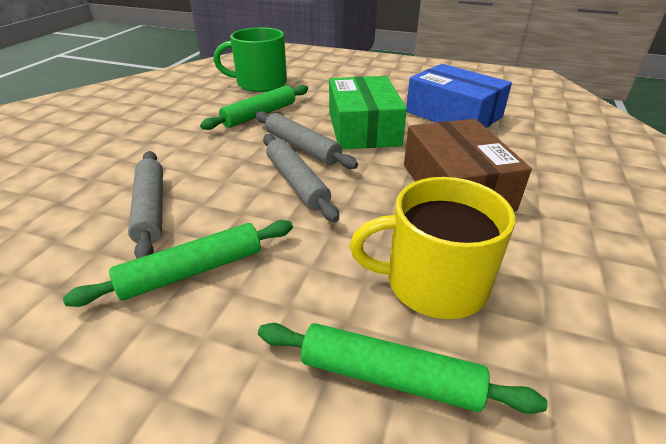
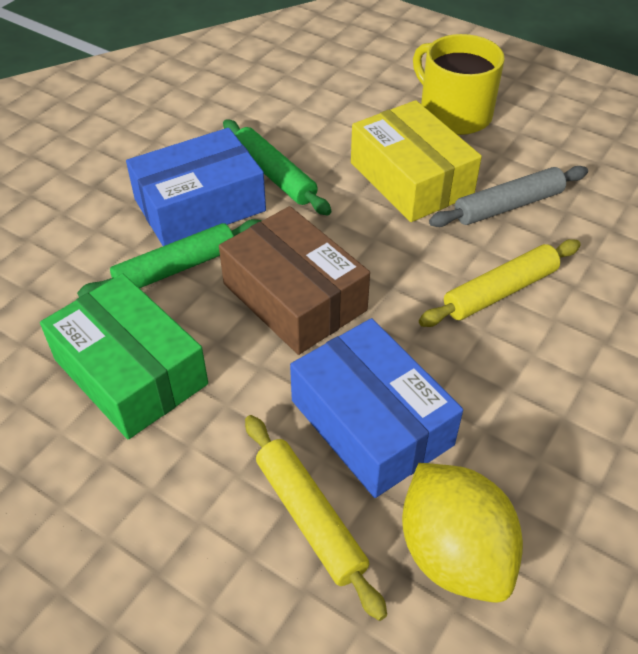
blue box: 1 -> 2
green mug: 1 -> 0
green rolling pin: 3 -> 2
grey rolling pin: 3 -> 1
yellow box: 0 -> 1
yellow lemon: 0 -> 1
yellow rolling pin: 0 -> 2

